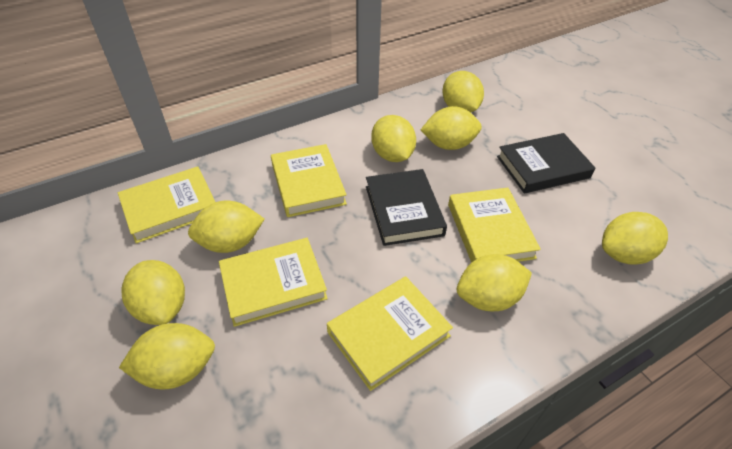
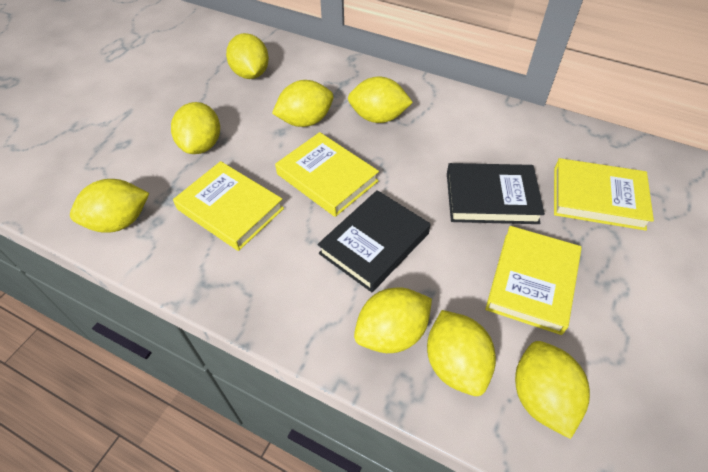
yellow book: 5 -> 4

